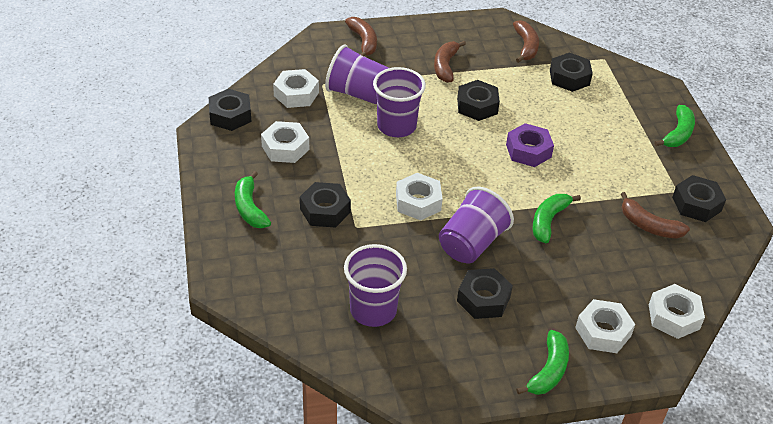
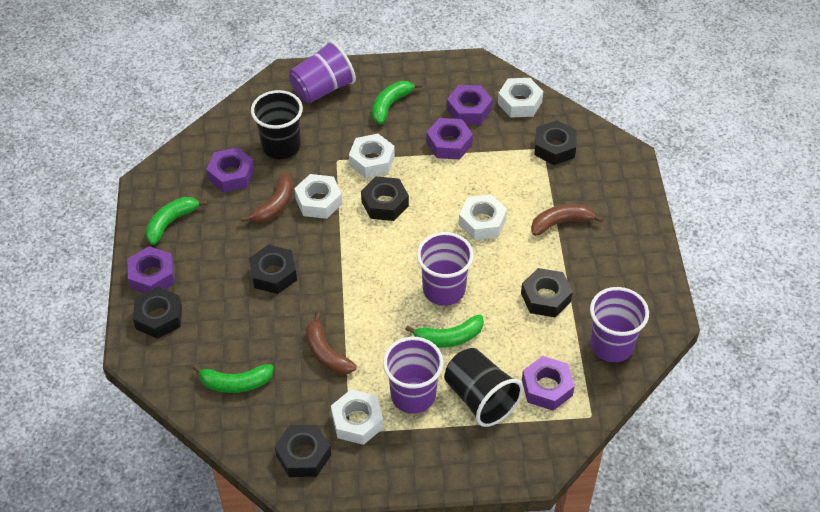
black cup: 0 -> 2
brown banana: 4 -> 3
purple nut: 1 -> 5

